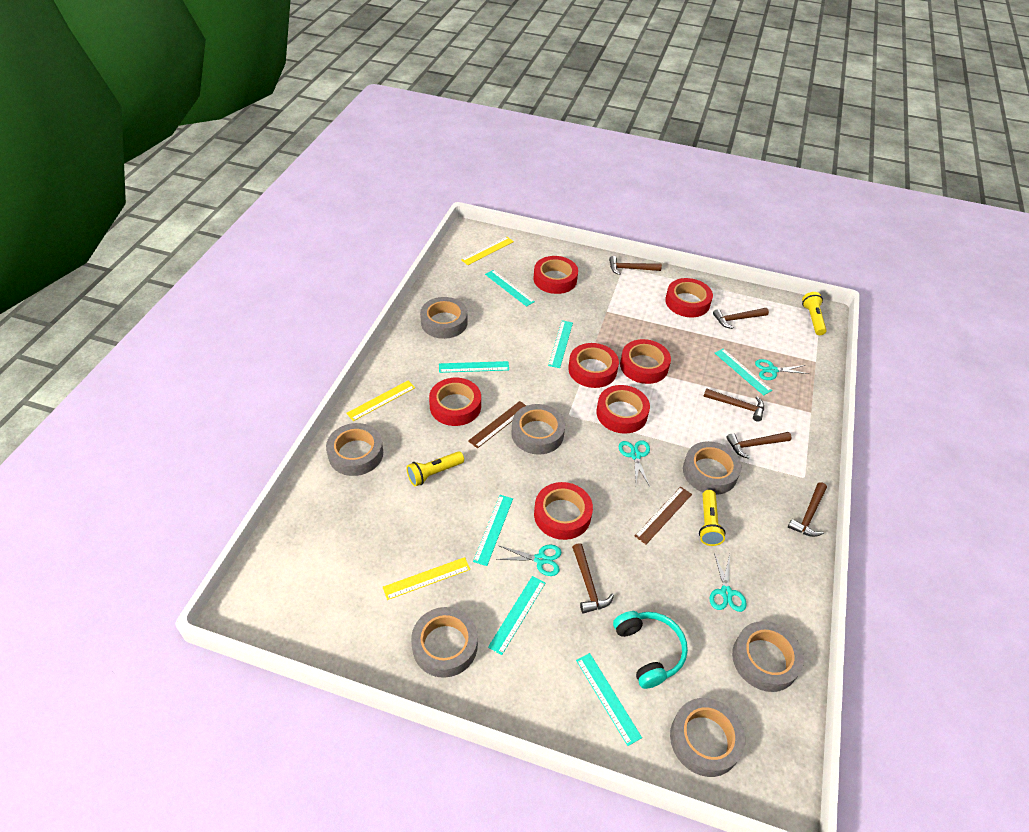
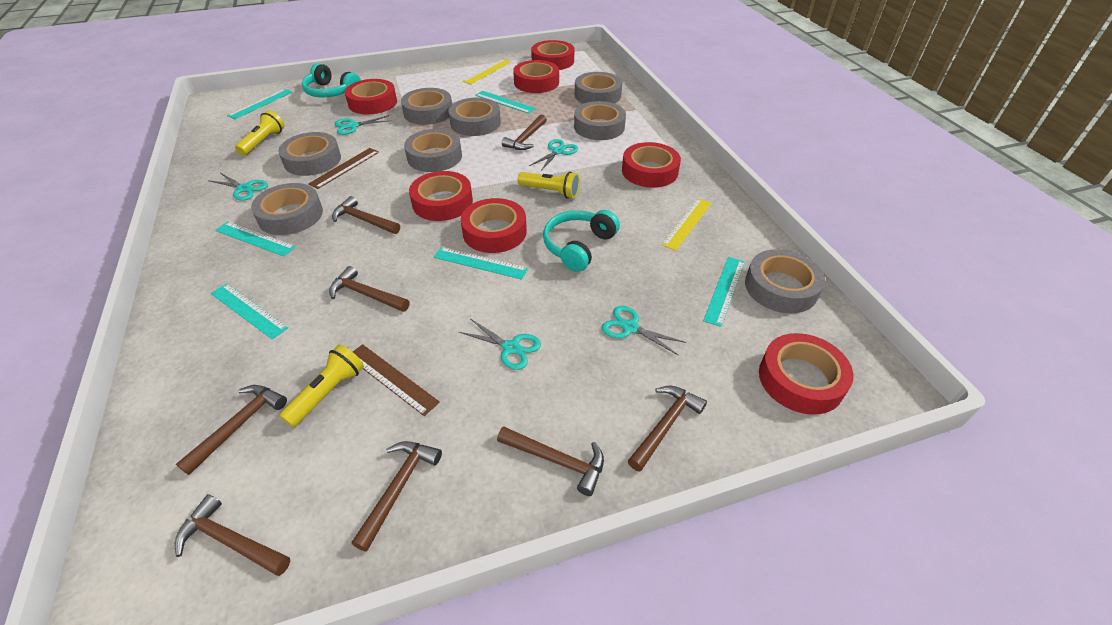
brown hammer: 6 -> 8
grey tape: 7 -> 8
turquoise headphones: 1 -> 2
turquoise ruler: 7 -> 6
turquoise scissors: 4 -> 5
yellow ruler: 3 -> 2

